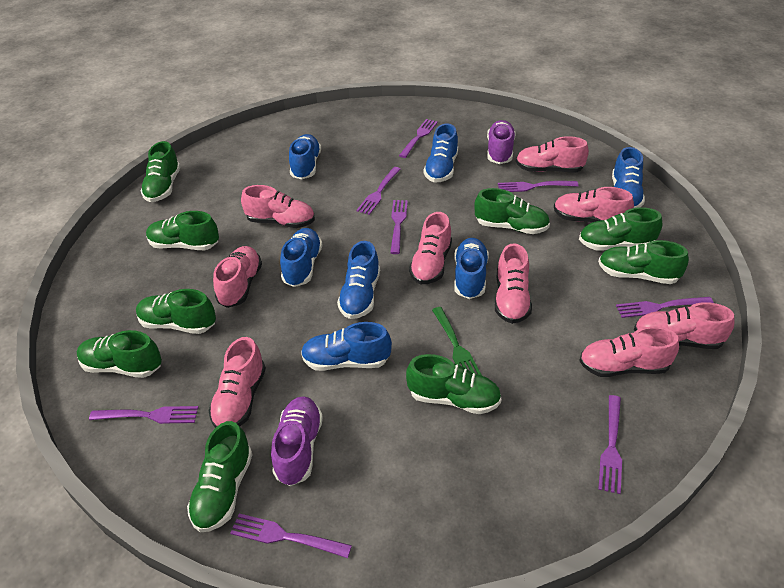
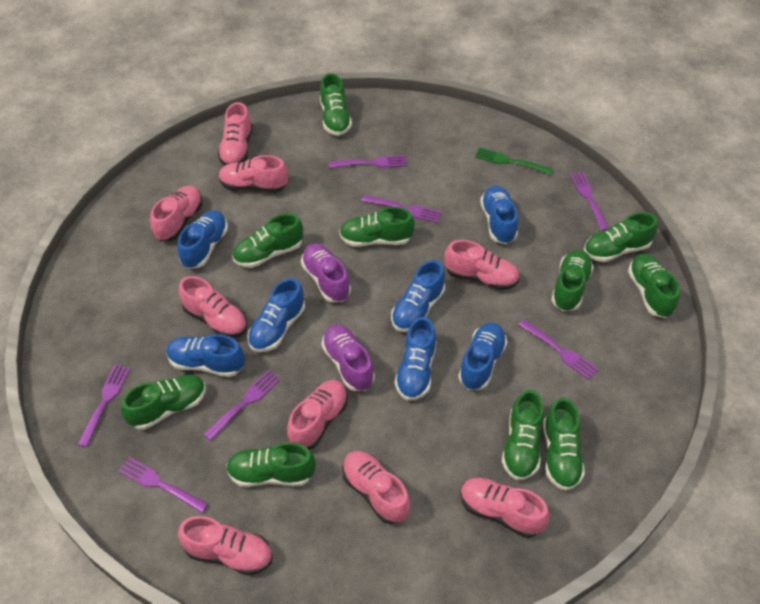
green shoe: 9 -> 10
purple fork: 8 -> 7

